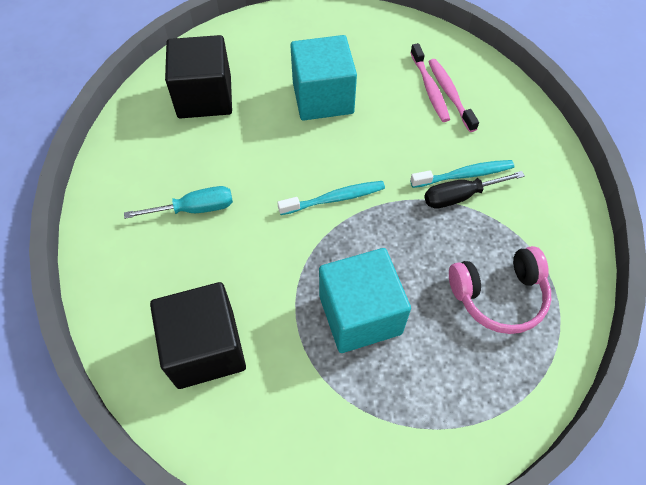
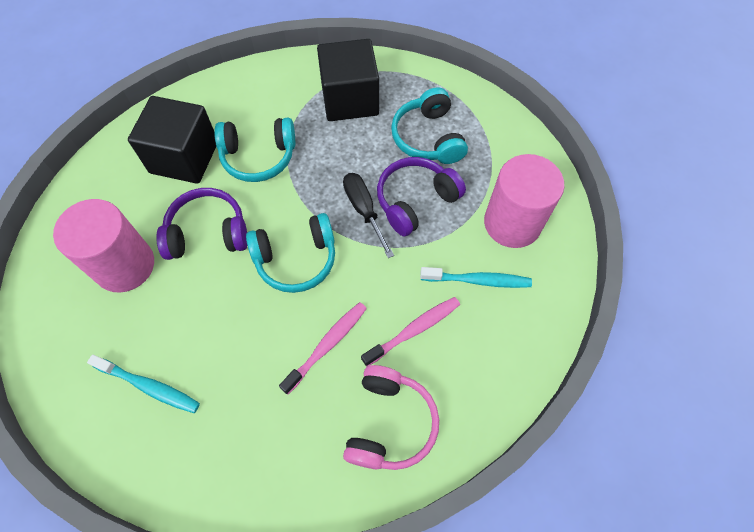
pink cylinder: 0 -> 2
purple headphones: 0 -> 2
turquoise cube: 2 -> 0
turquoise headphones: 0 -> 3
turquoise screwdriver: 1 -> 0

